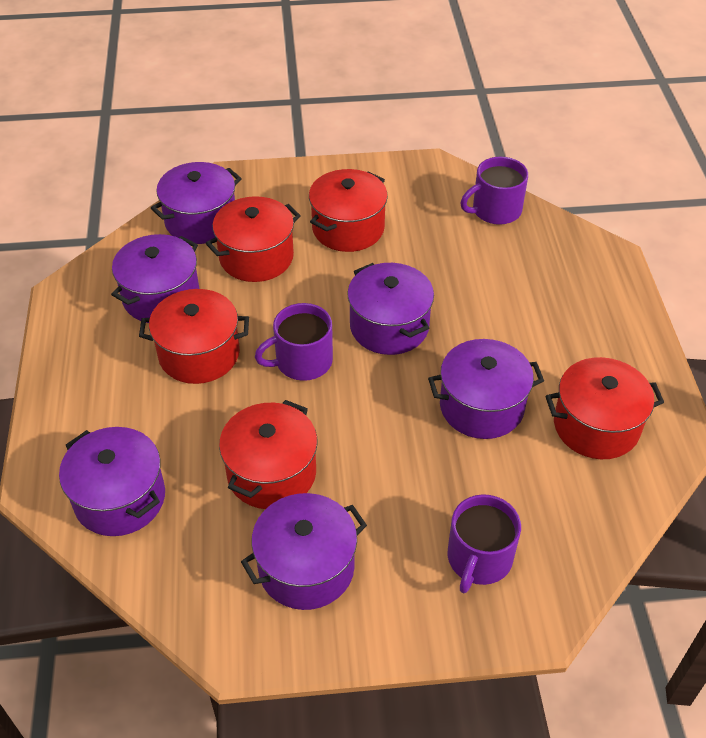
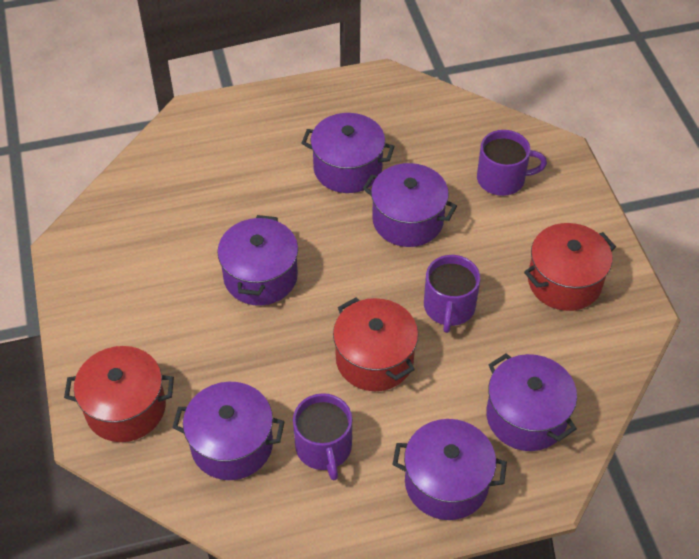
red pot: 5 -> 3

